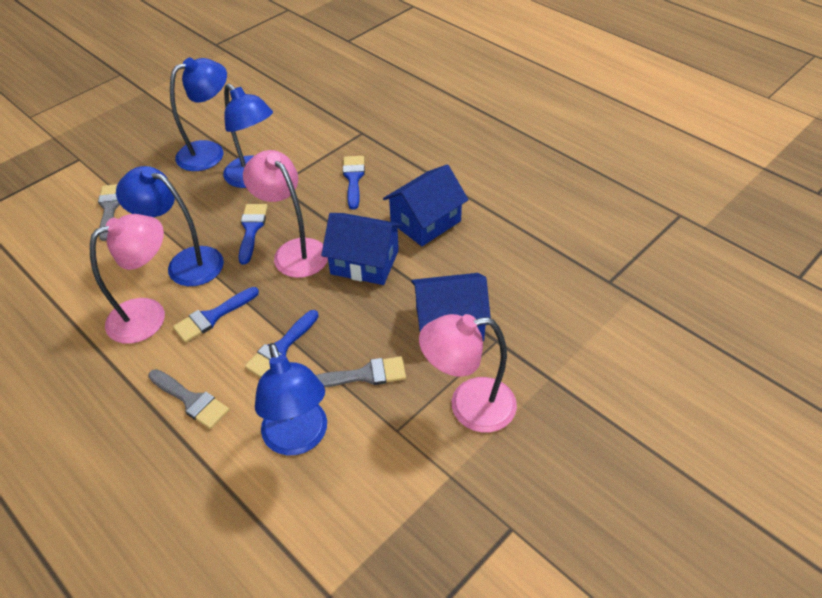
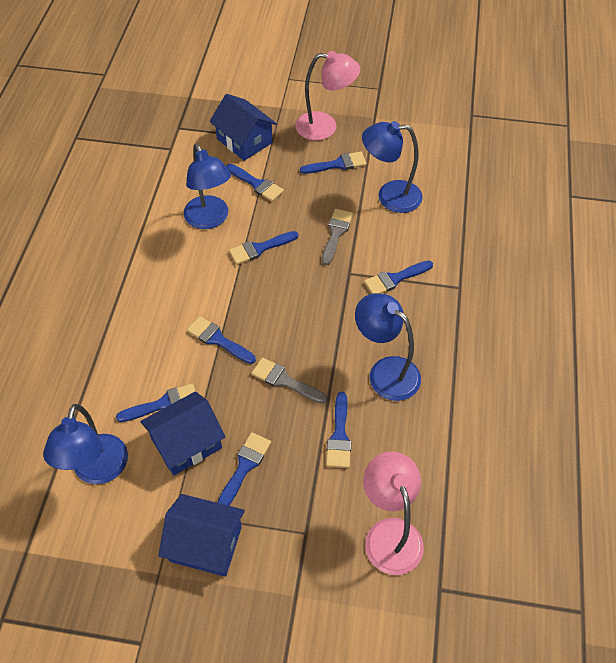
blue brush: 4 -> 8
grey brush: 3 -> 2
pink lamp: 3 -> 2

